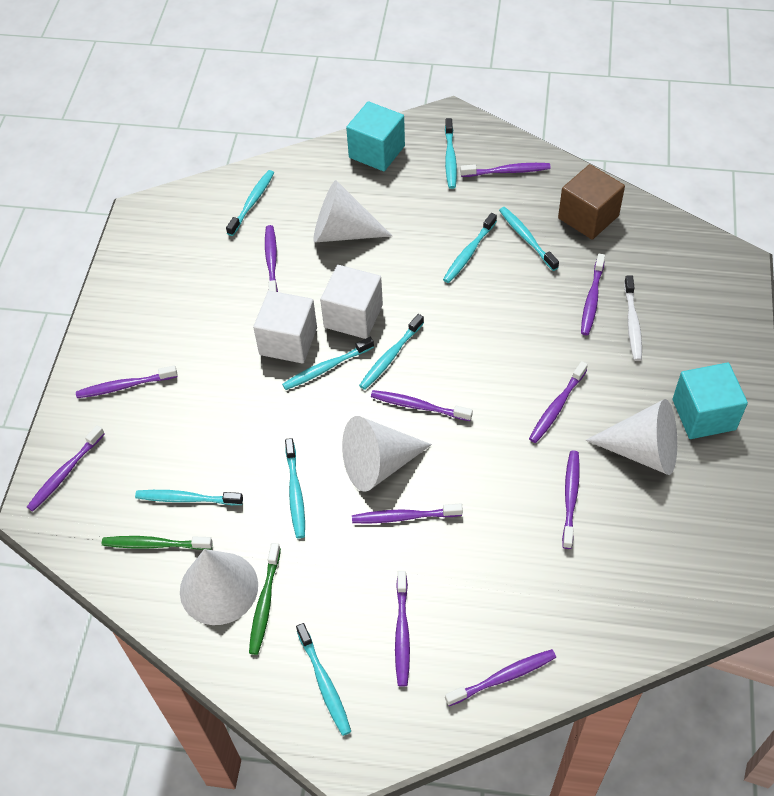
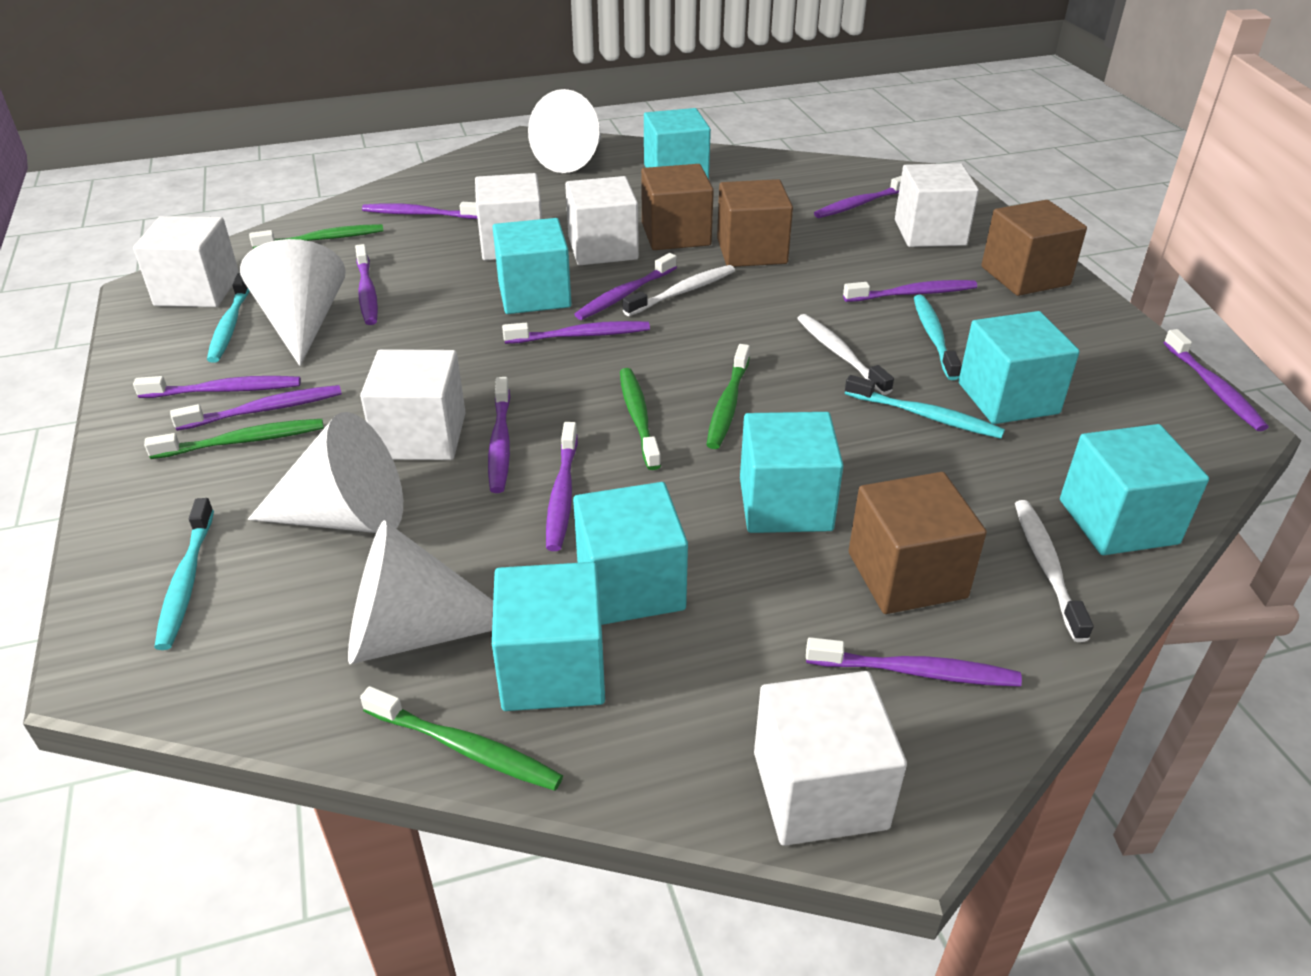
brown cube: 1 -> 4
green toothbrush: 2 -> 5
purple toothbrush: 11 -> 12
turquoise cube: 2 -> 7
turquoise toothbrush: 9 -> 4
white cube: 2 -> 6
white toothbrush: 1 -> 3

